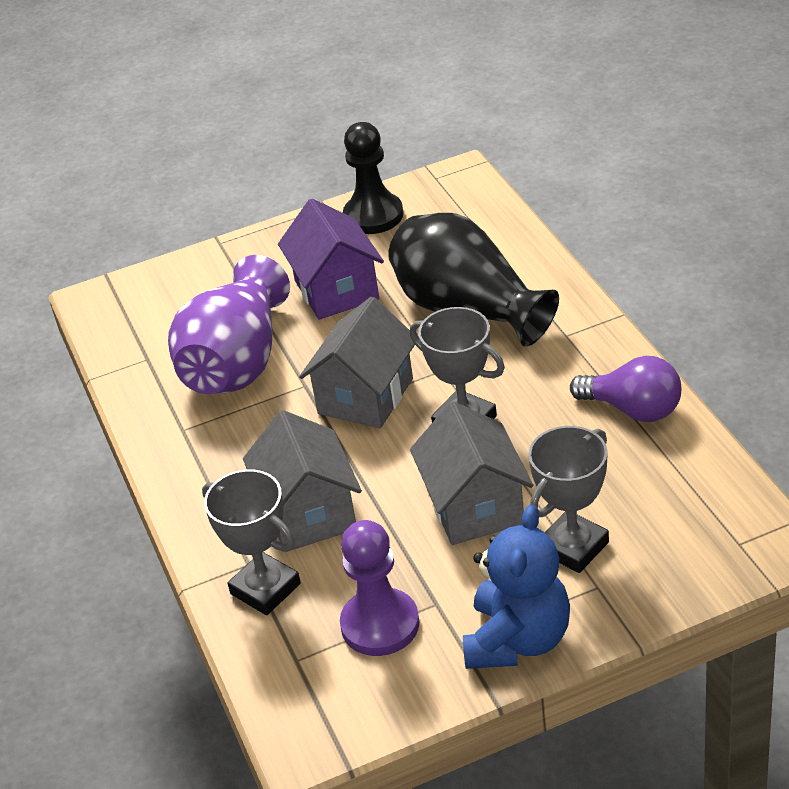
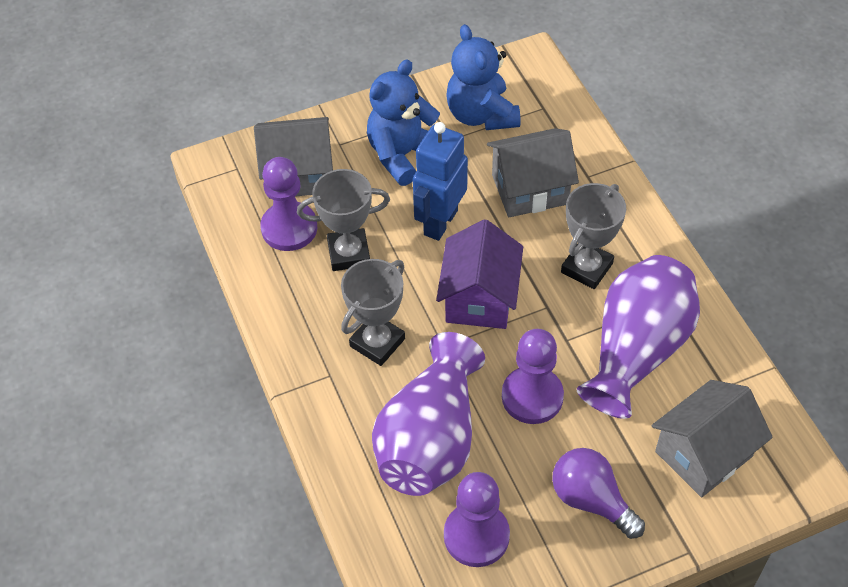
black pawn: 1 -> 0
black vase: 1 -> 0
blue robot: 0 -> 1
blue teddy bear: 1 -> 2
purple pawn: 1 -> 3
purple vase: 1 -> 2

